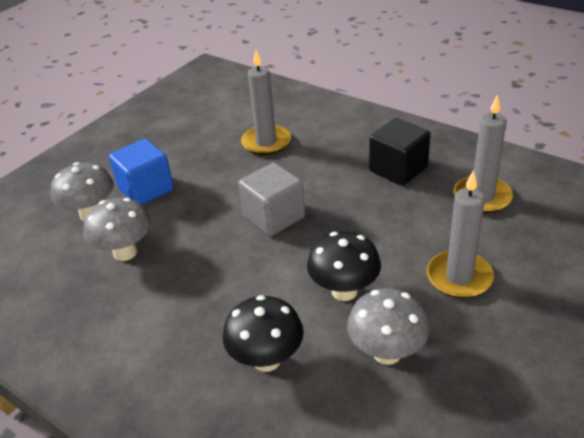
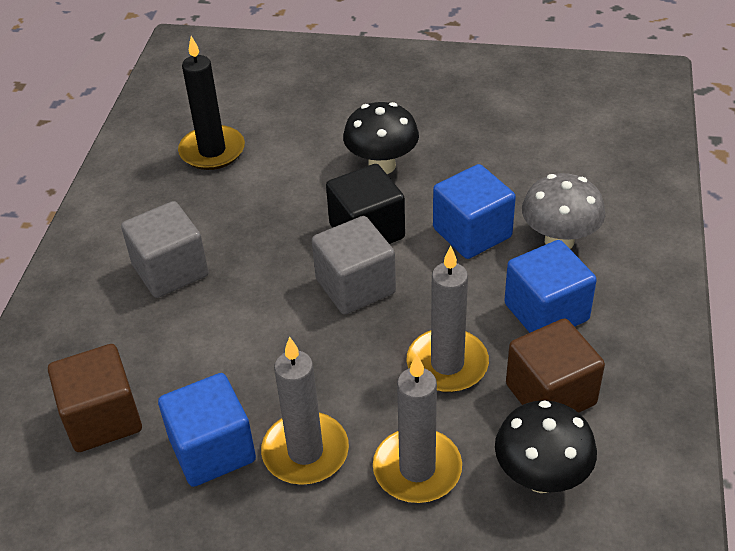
black candle: 0 -> 1
blue cube: 1 -> 3
brown cube: 0 -> 2
grey cube: 1 -> 2
grey mushroom: 3 -> 1

